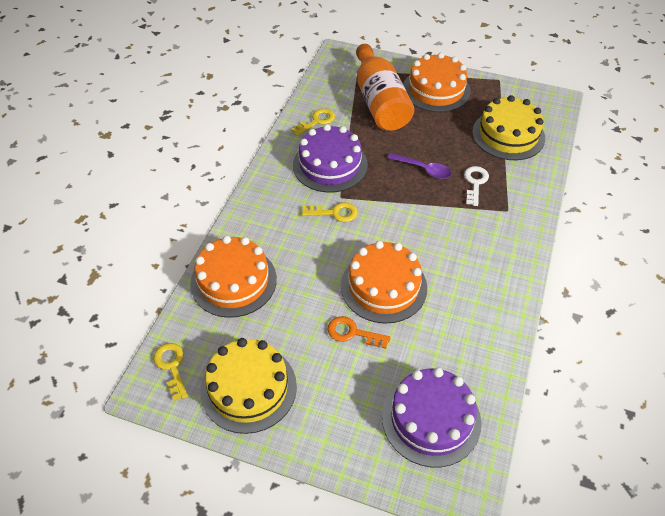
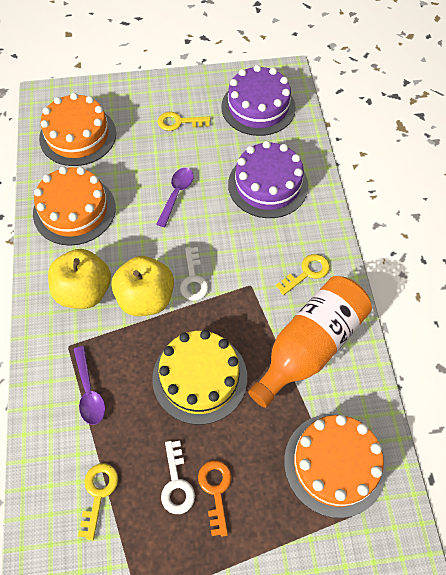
purple spoon: 1 -> 2
white key: 1 -> 2
yellow apple: 0 -> 2
yellow cake: 2 -> 1

